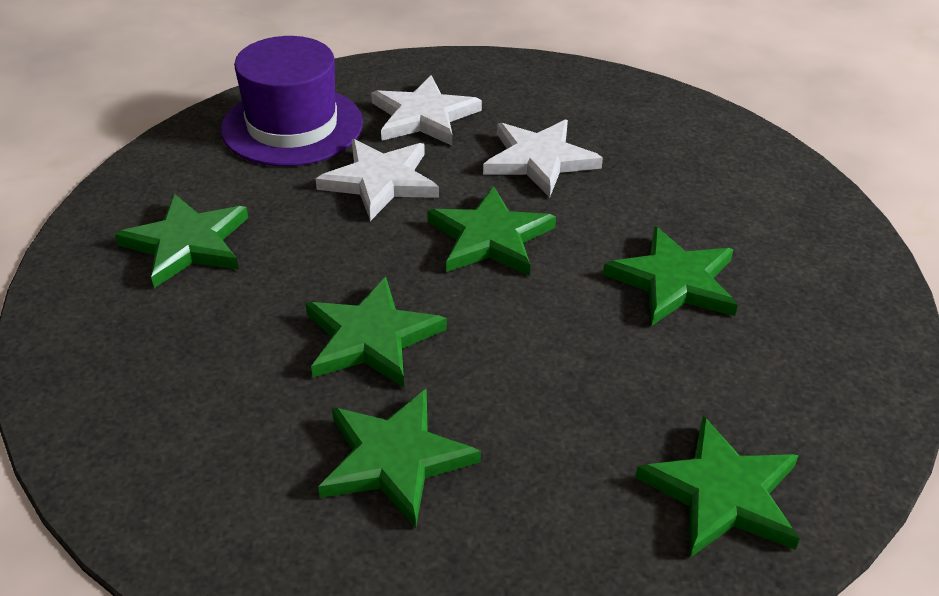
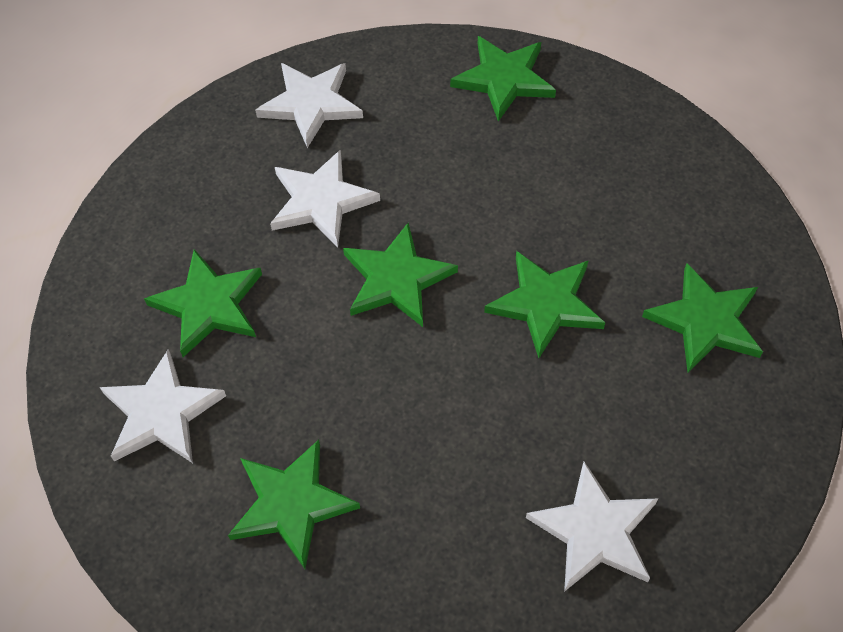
purple hat: 1 -> 0
white star: 3 -> 4

